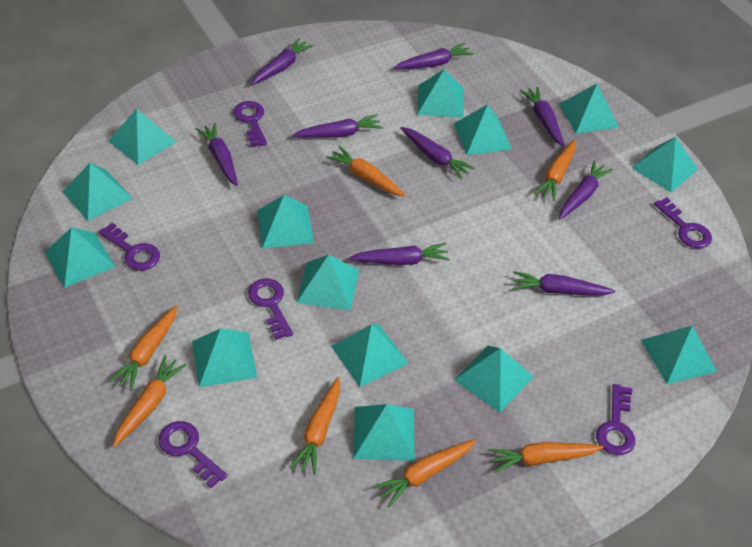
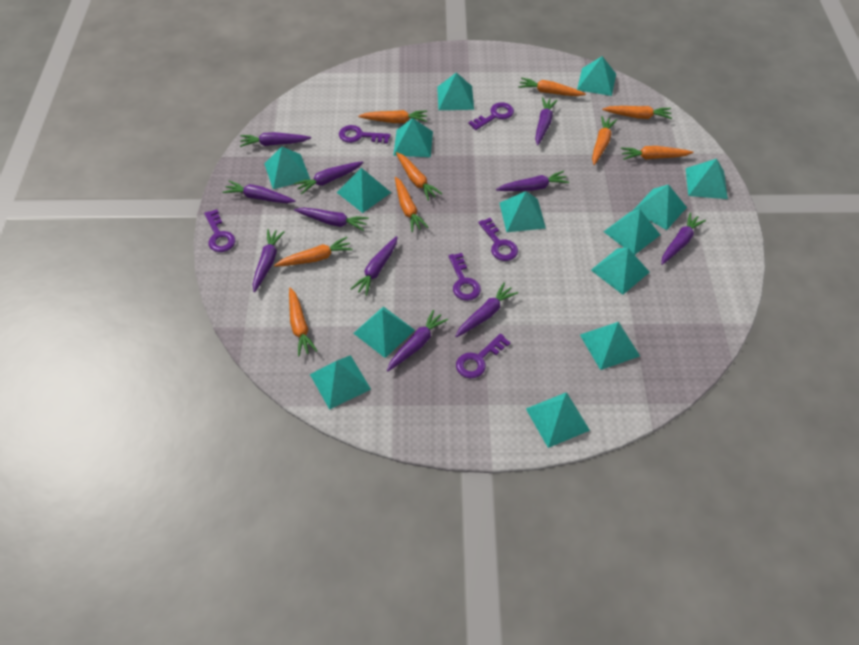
orange carrot: 7 -> 9
purple carrot: 9 -> 11

